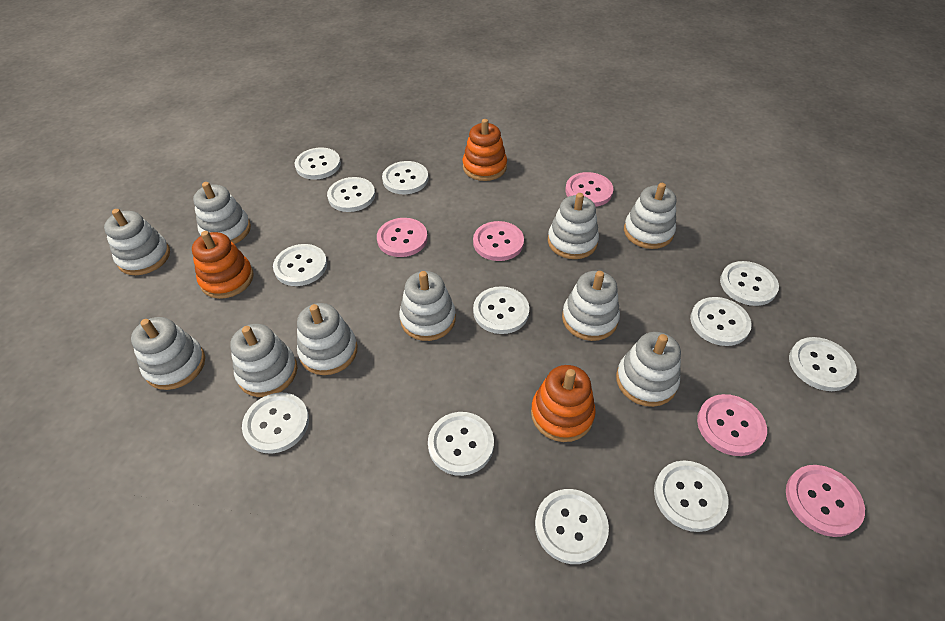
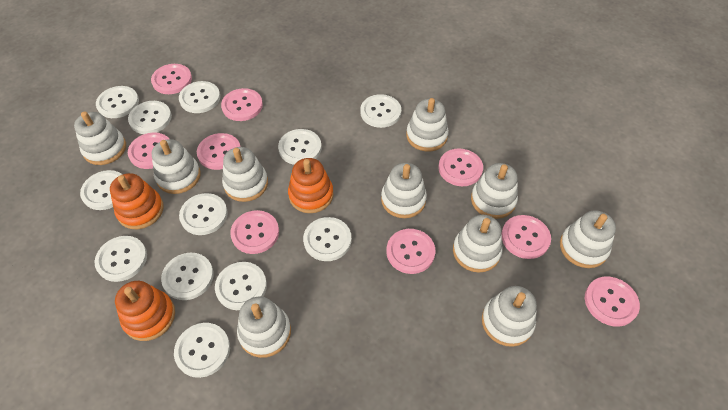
pink button: 5 -> 9

